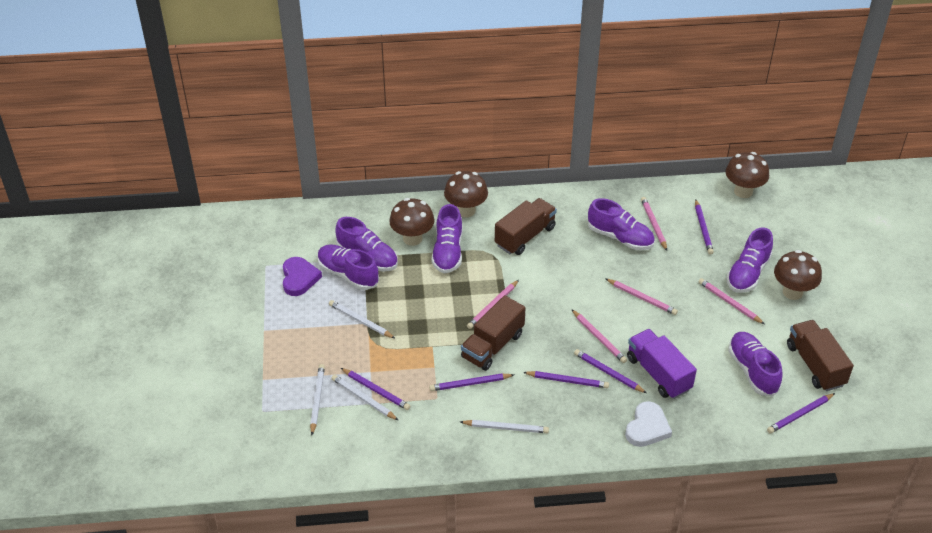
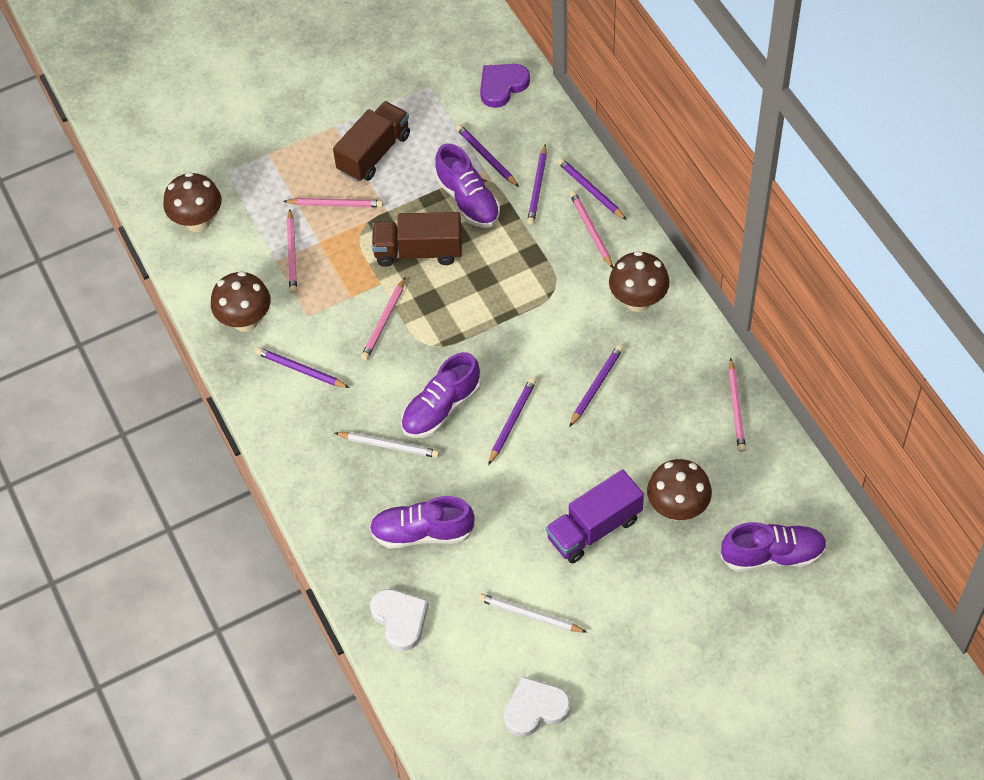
brown truck: 3 -> 2
purple shoe: 6 -> 4
white heart: 1 -> 2
white pencil: 4 -> 2

